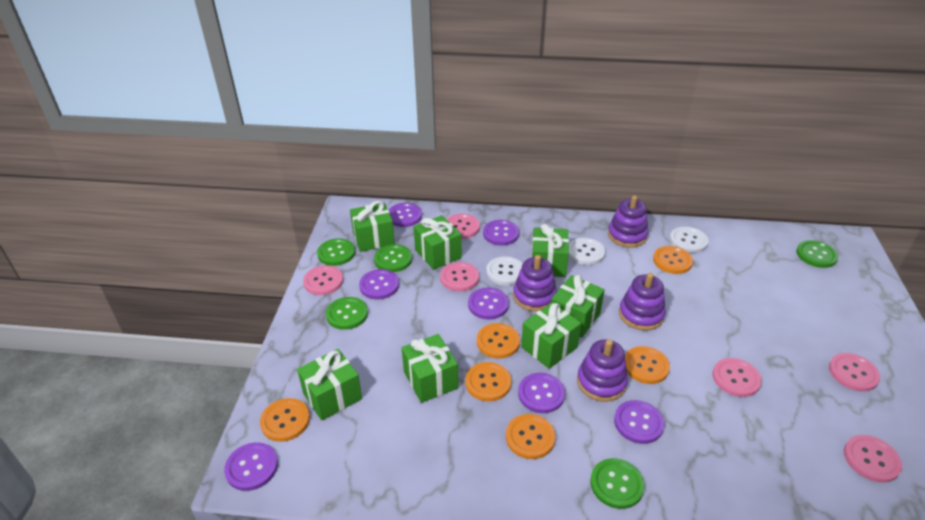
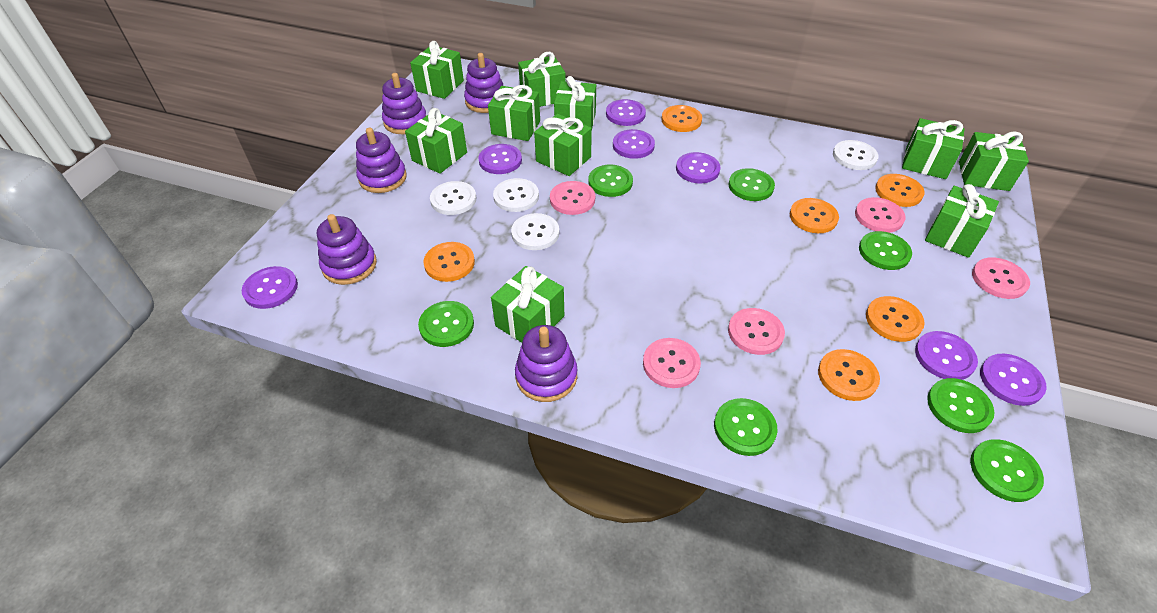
green button: 5 -> 7
green gift: 7 -> 10
pink button: 6 -> 5
purple stacking toy: 4 -> 5
white button: 3 -> 4

